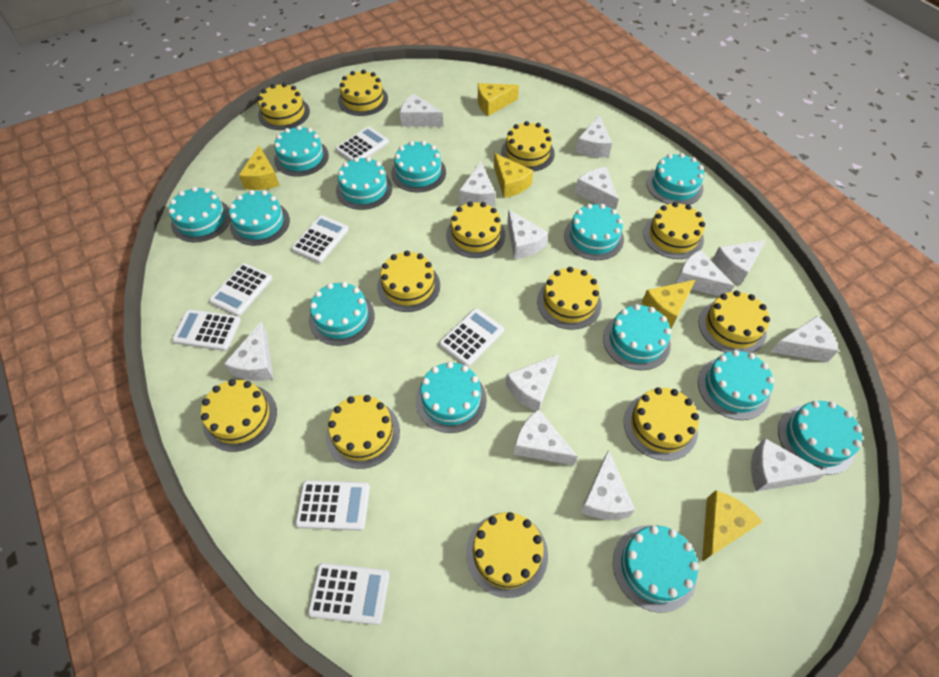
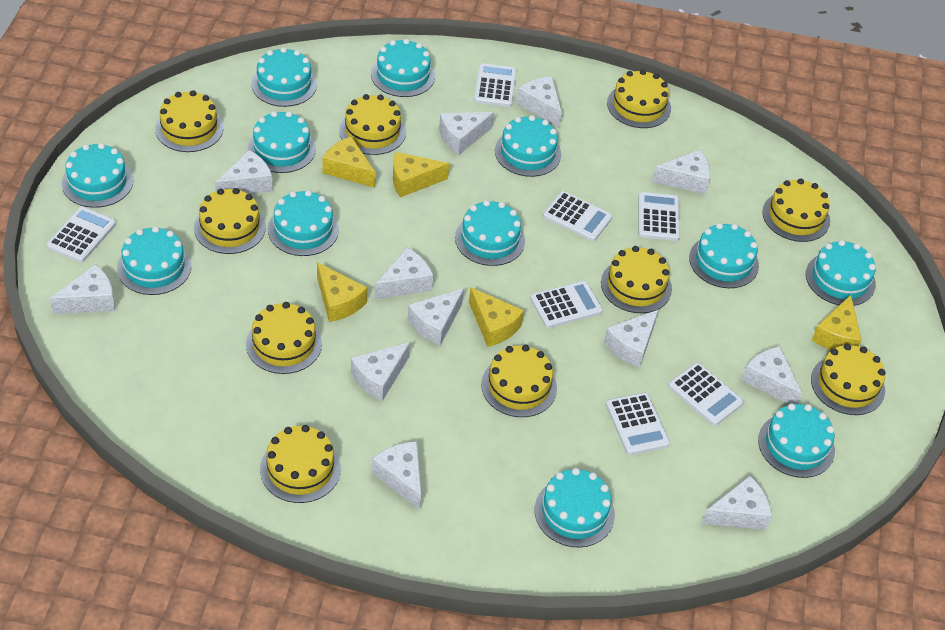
turquoise cake: 13 -> 12
white cheese: 13 -> 12
yellow cake: 12 -> 10

